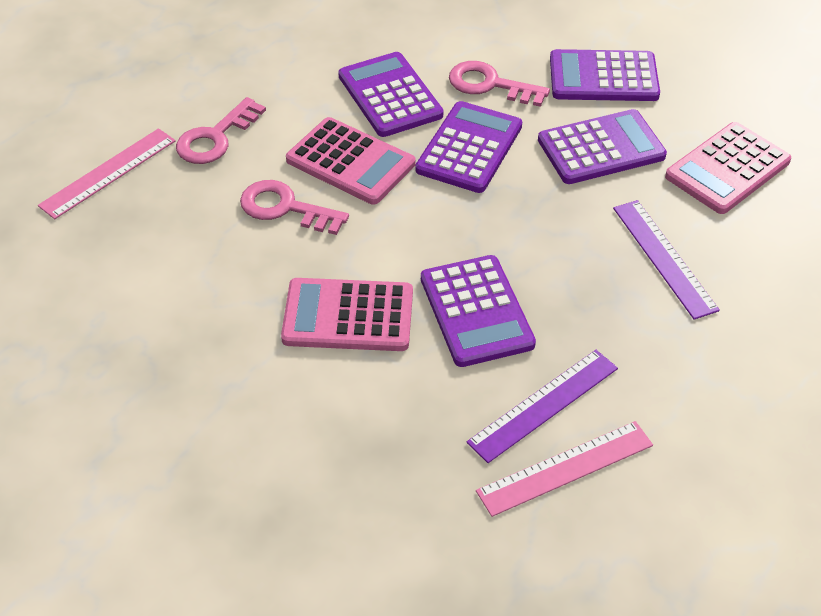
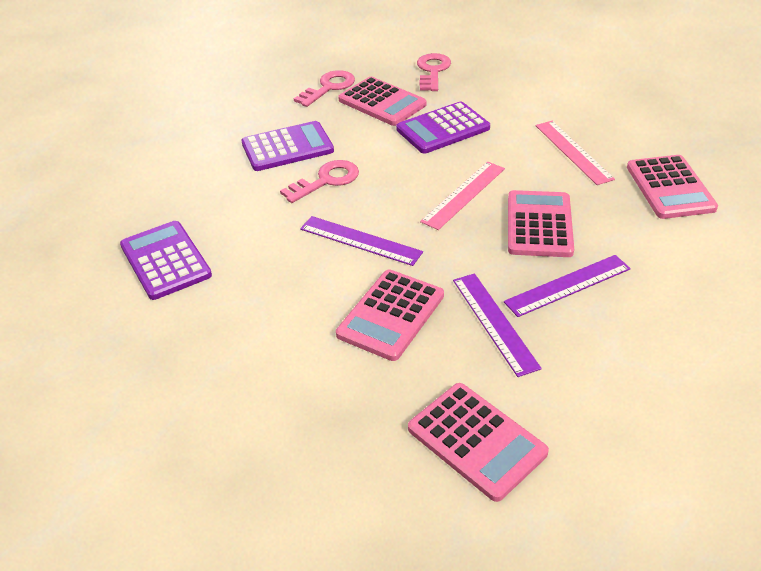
pink calculator: 3 -> 5
purple calculator: 5 -> 3
purple ruler: 2 -> 3

